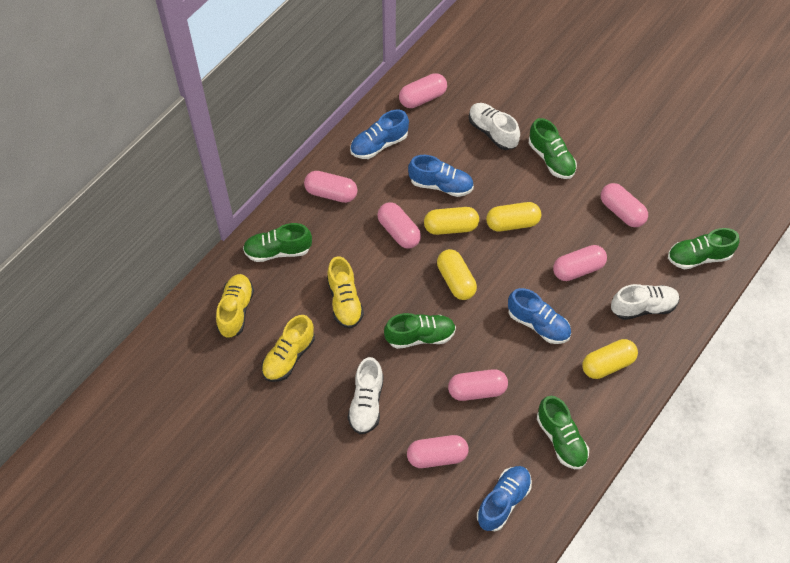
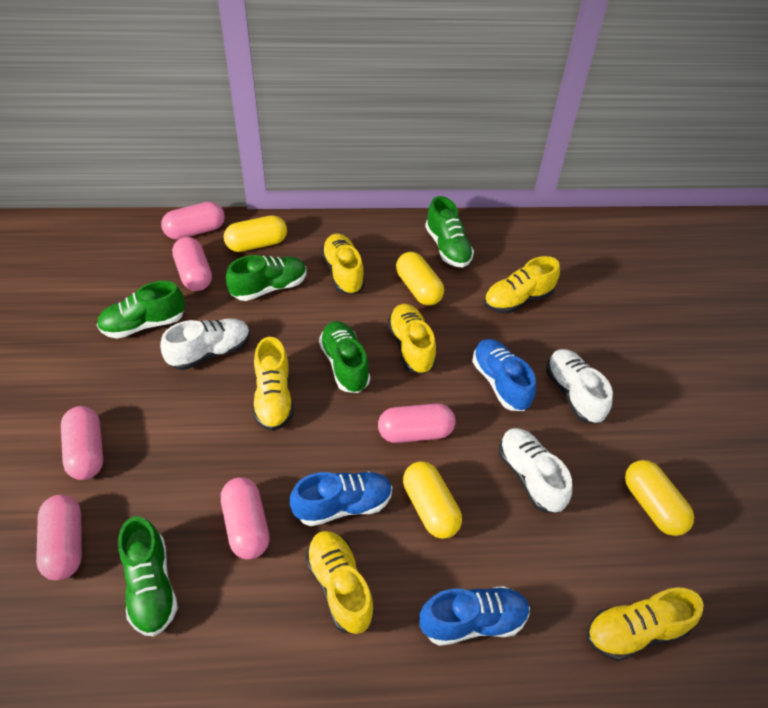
blue shoe: 4 -> 3
pink capsule: 7 -> 6
yellow shoe: 3 -> 6

